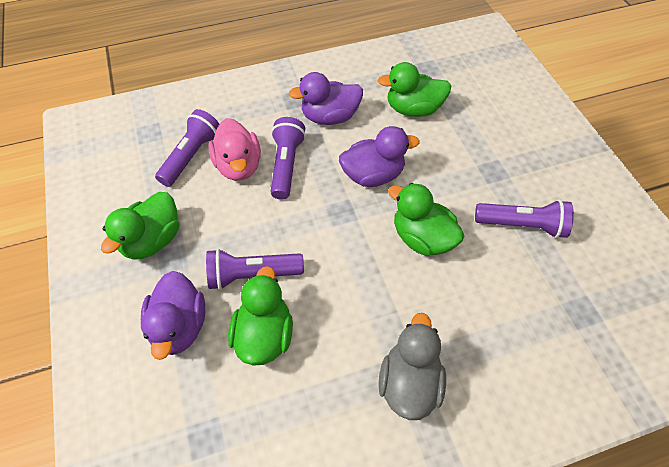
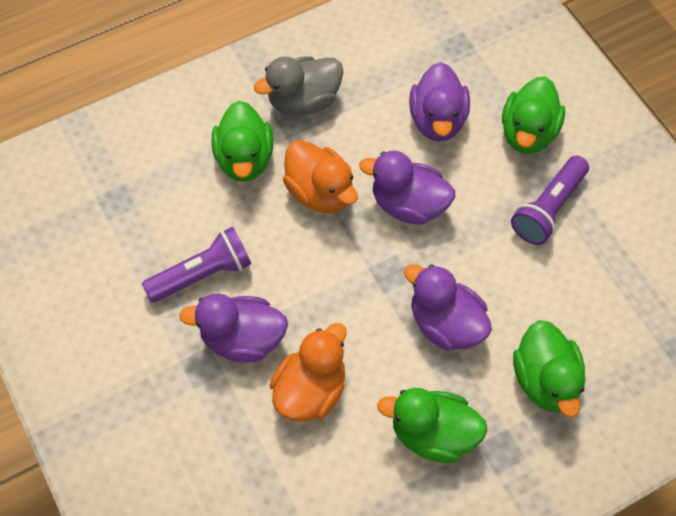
orange duck: 0 -> 2
pink duck: 1 -> 0
purple duck: 3 -> 4
purple flashlight: 4 -> 2

